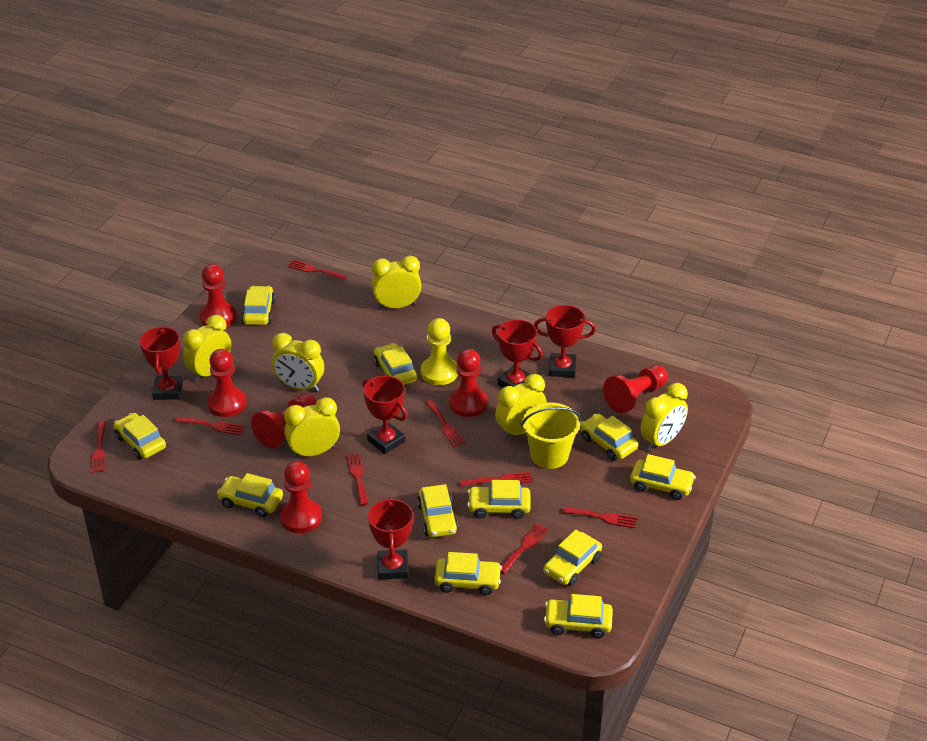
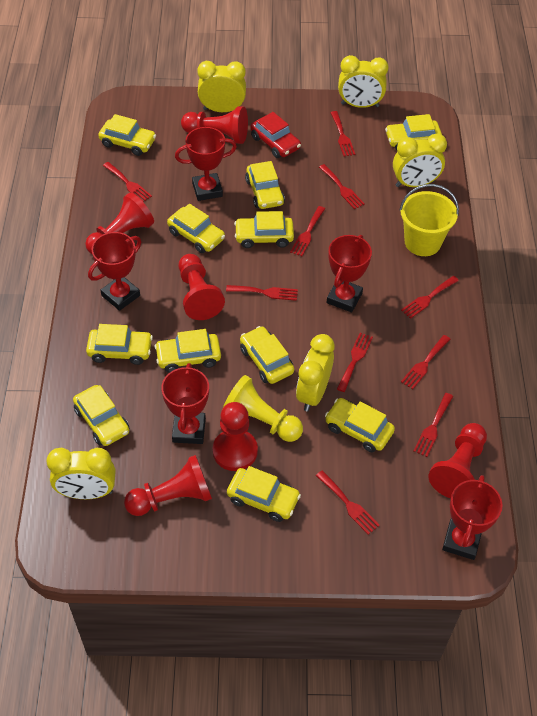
red car: 0 -> 1
red fork: 8 -> 10
yellow clock: 6 -> 5

